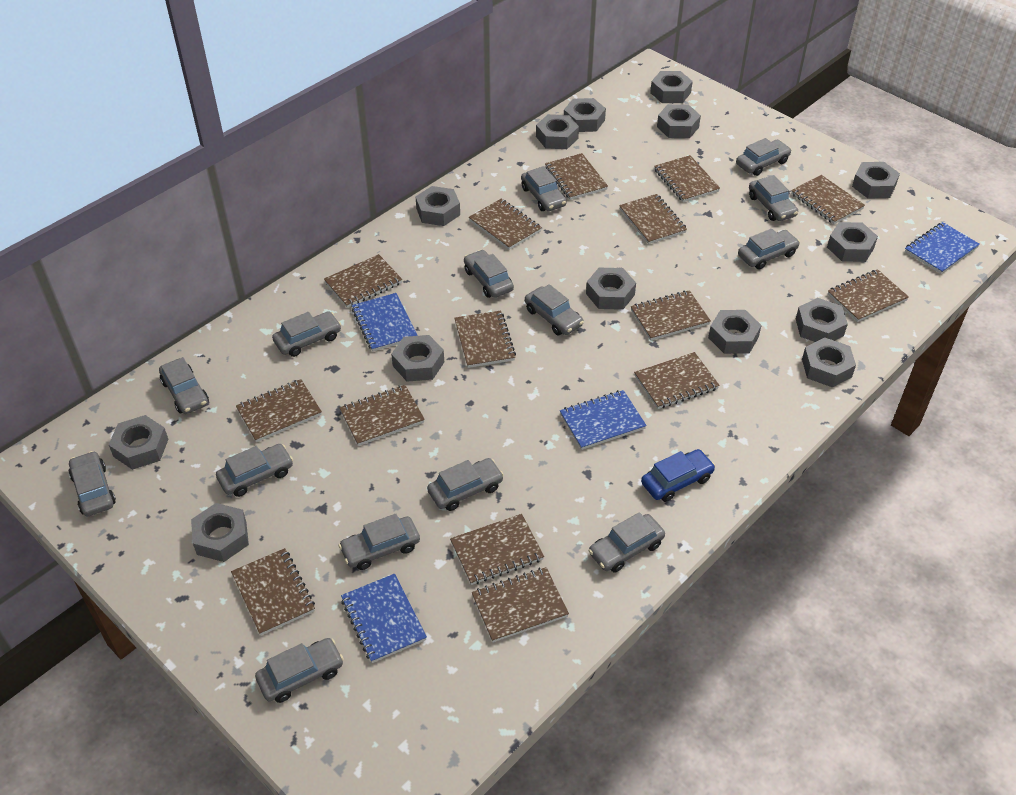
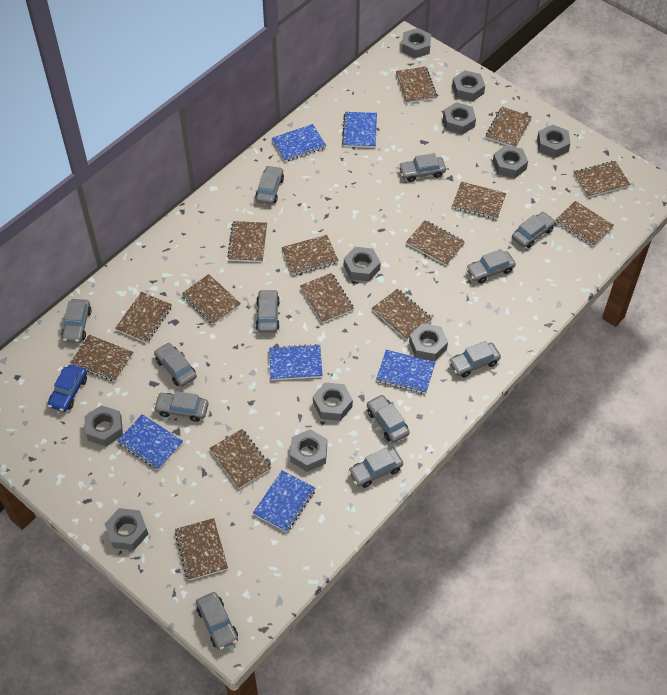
blue notebook: 4 -> 6
grey car: 14 -> 12
grey nut: 14 -> 11

